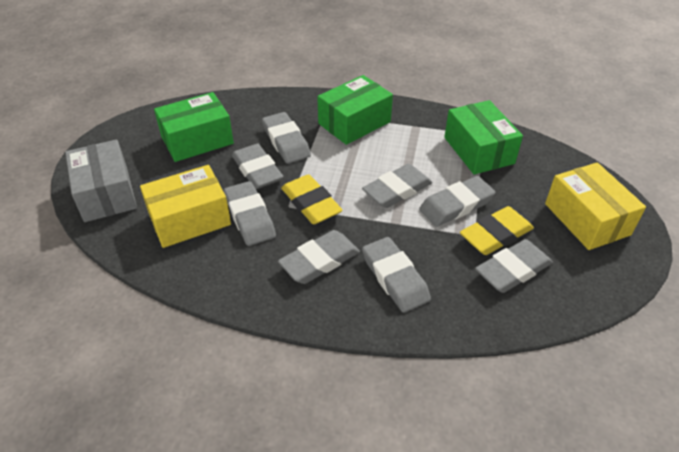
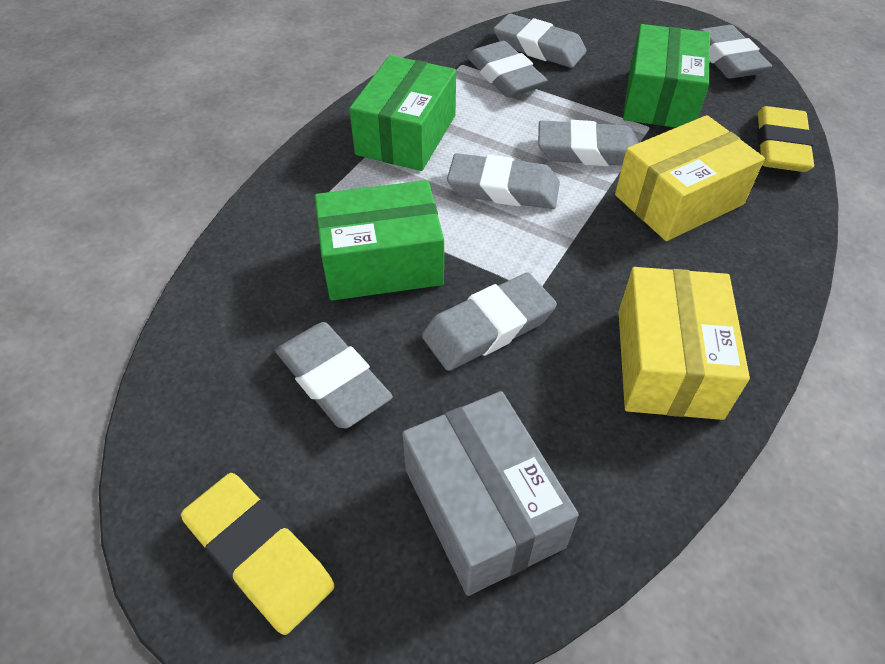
grey eraser: 8 -> 7

